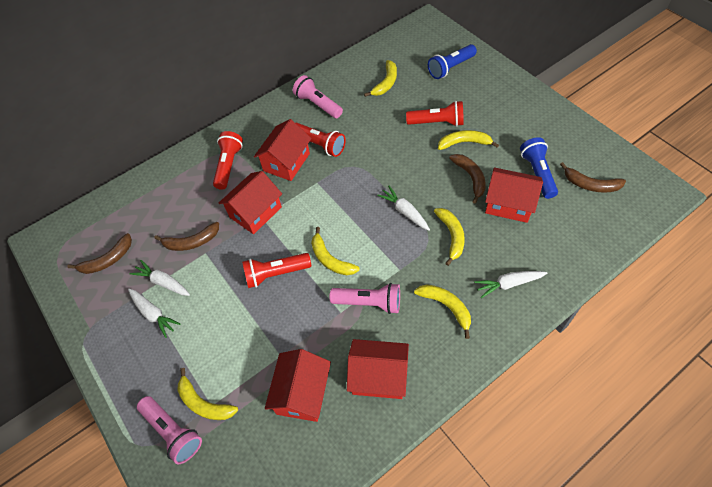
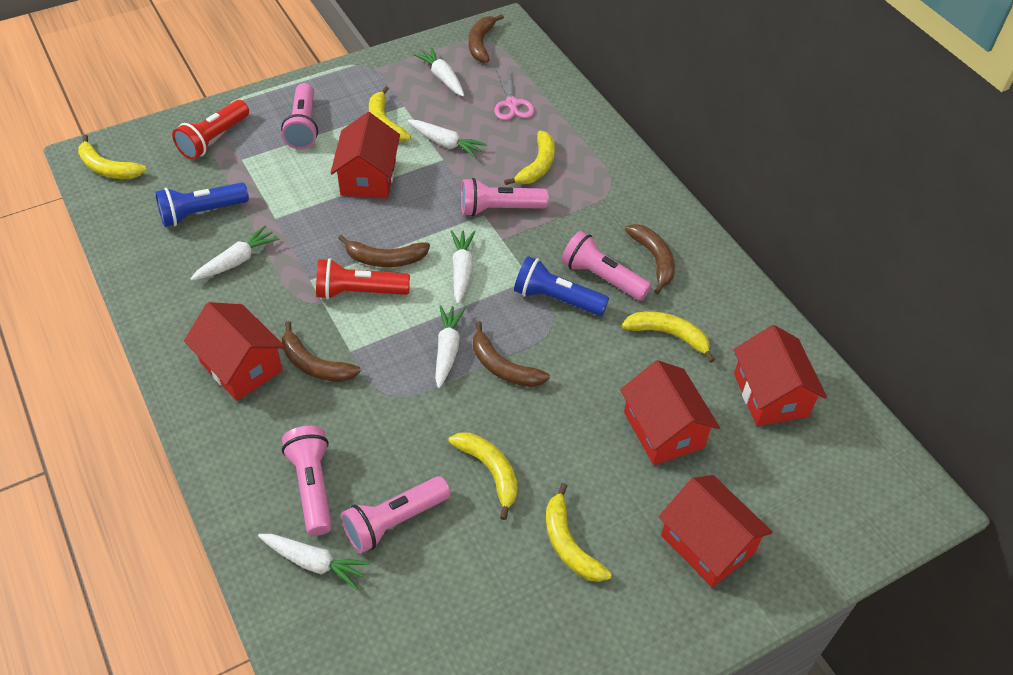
brown banana: 4 -> 5
pink flashlight: 3 -> 5
pink scissors: 0 -> 1
red flashlight: 4 -> 2
white carrot: 4 -> 6

